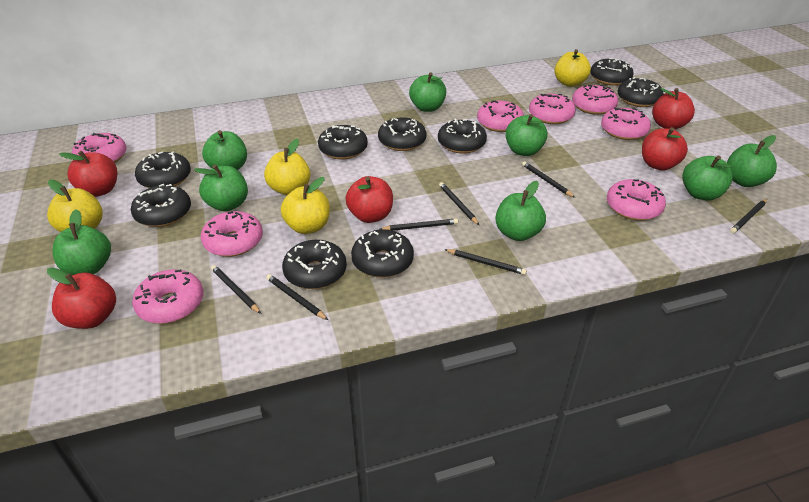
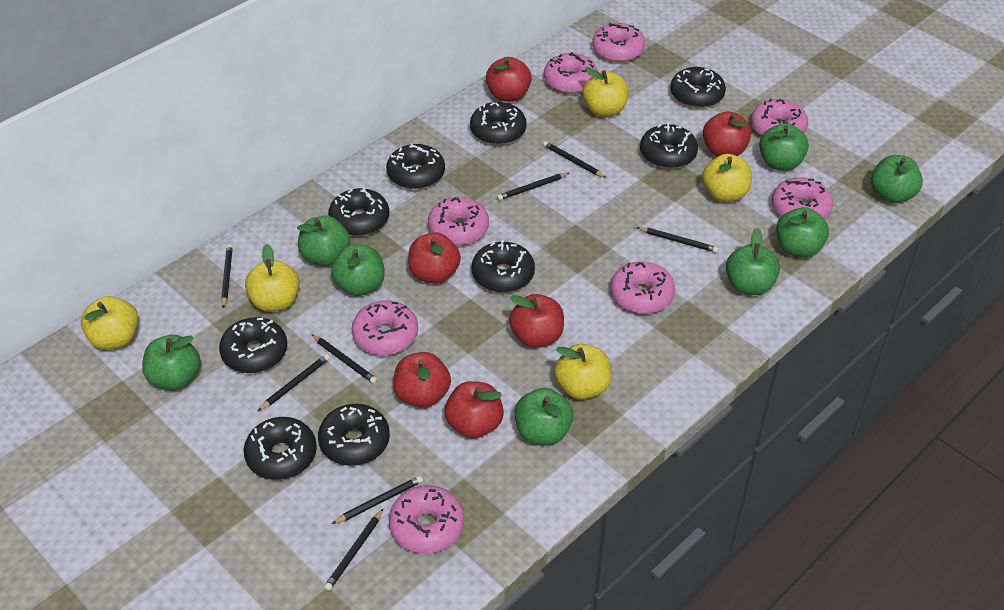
black pencil: 7 -> 8
red apple: 5 -> 6
yellow apple: 4 -> 5

